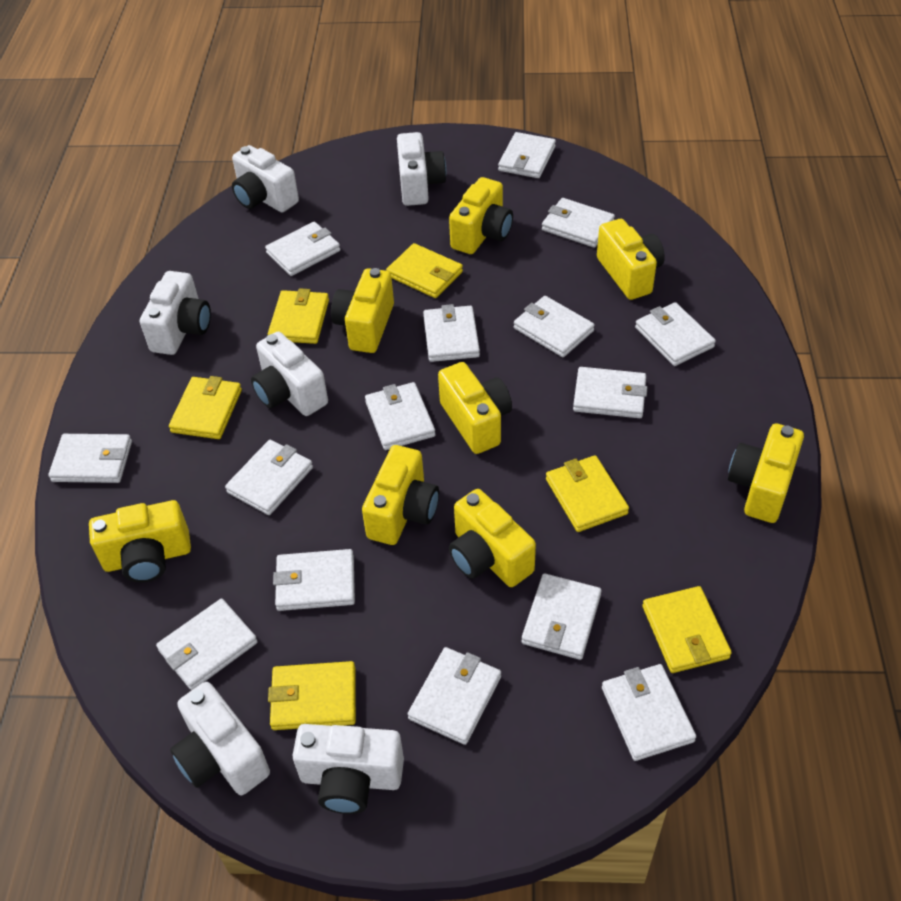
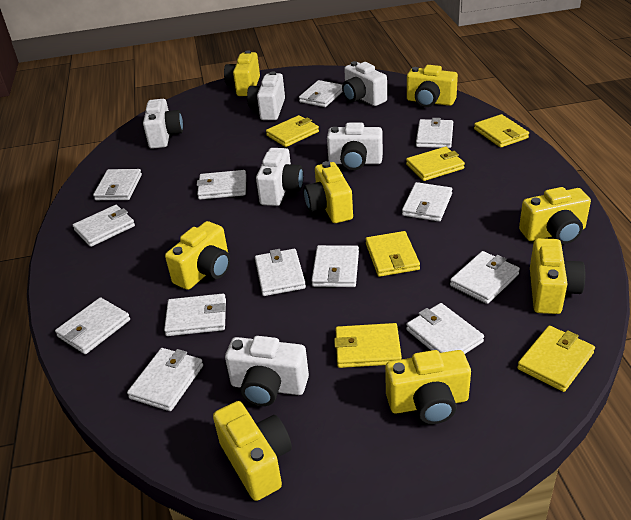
white wallet: 15 -> 13

